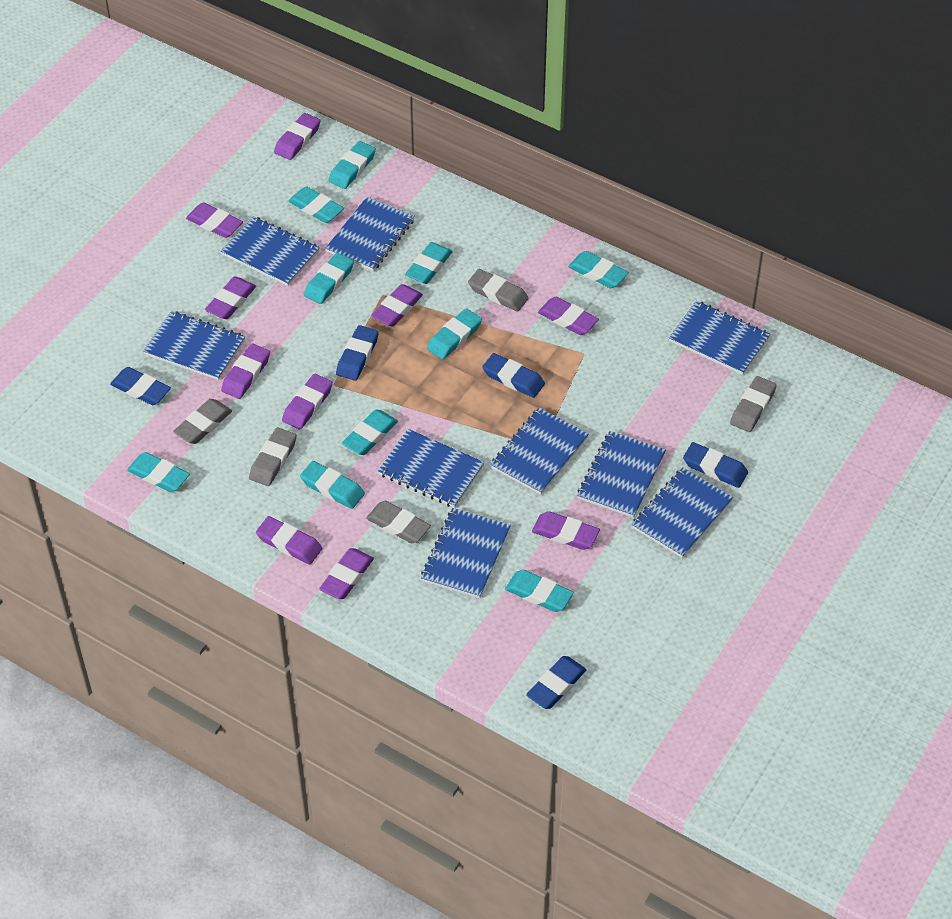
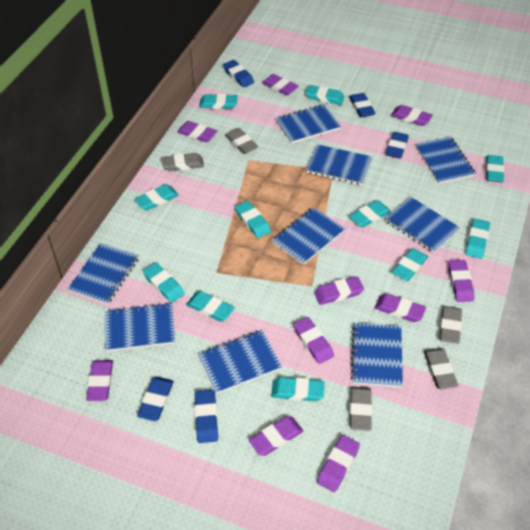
turquoise eraser: 10 -> 11

